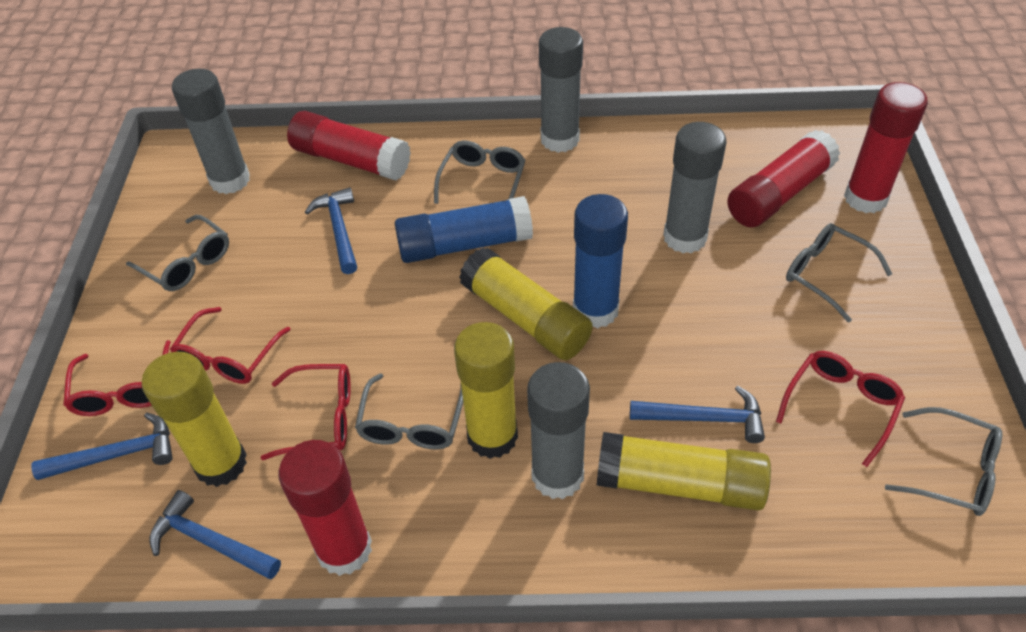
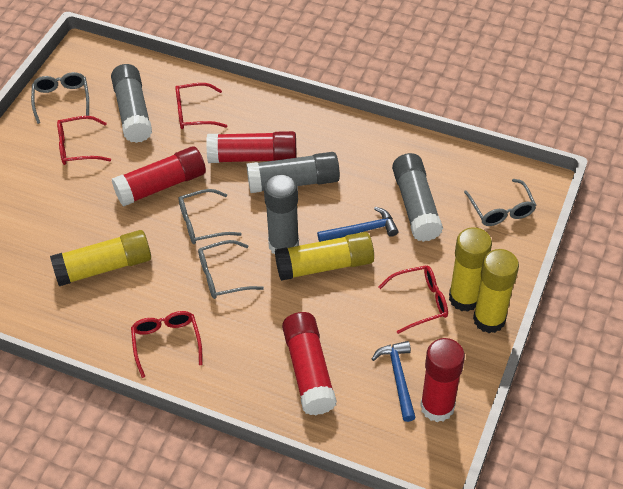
blue glue stick: 2 -> 0
blue hammer: 4 -> 2
grey glasses: 5 -> 4

